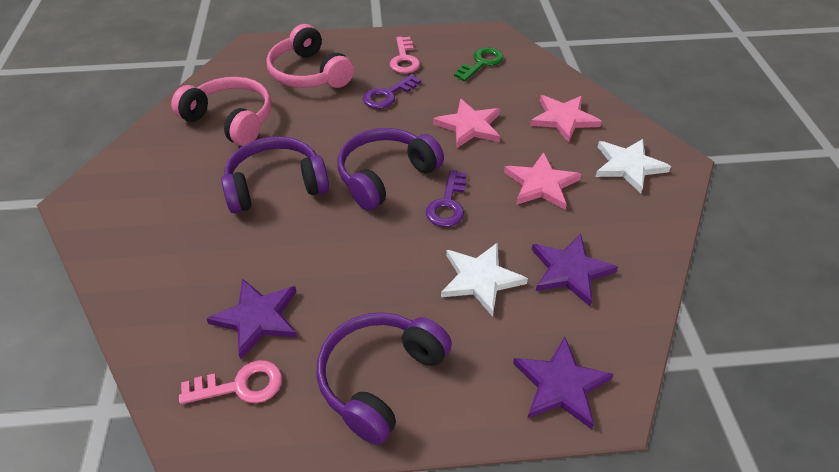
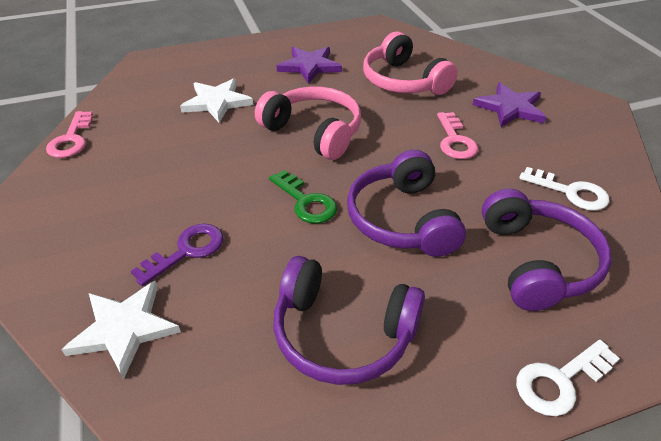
pink star: 3 -> 0
purple key: 2 -> 1
purple star: 3 -> 2
white key: 0 -> 2

